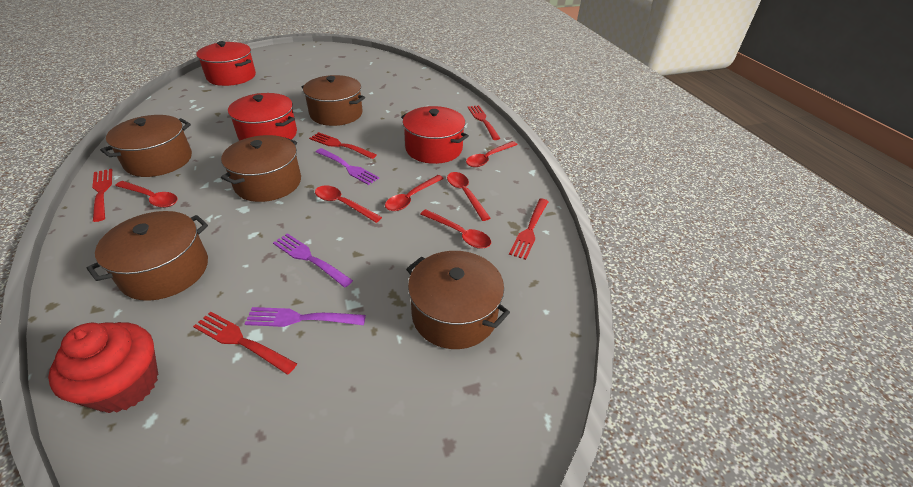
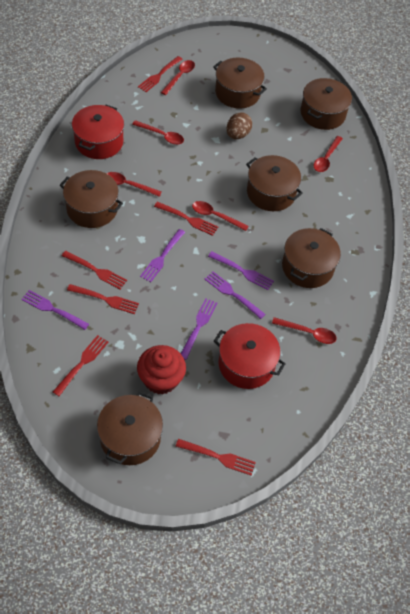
brown egg: 0 -> 1
brown pot: 5 -> 6
purple fork: 3 -> 5
red fork: 5 -> 6
red pot: 3 -> 2

